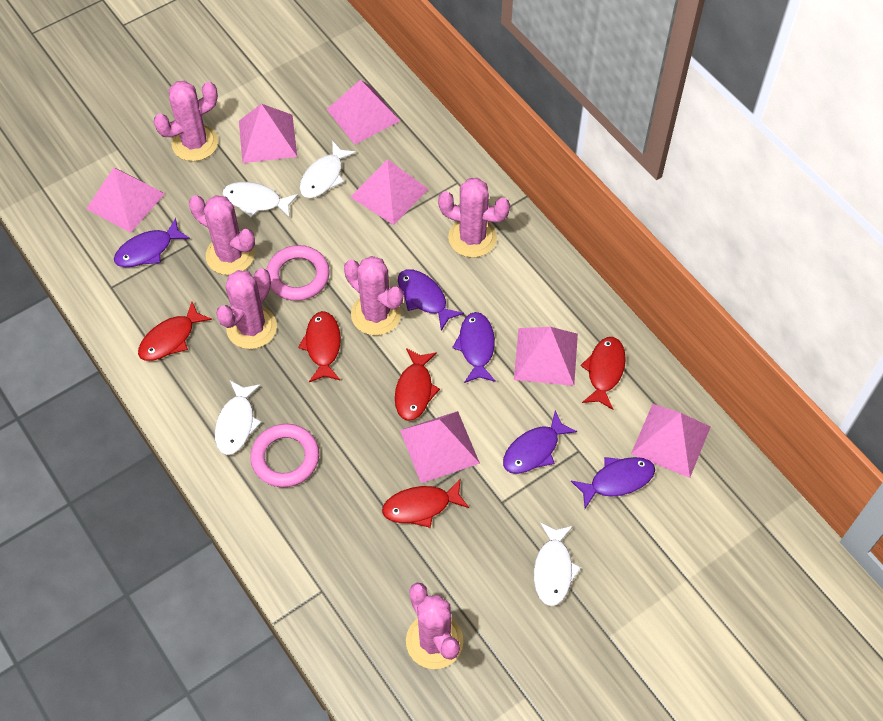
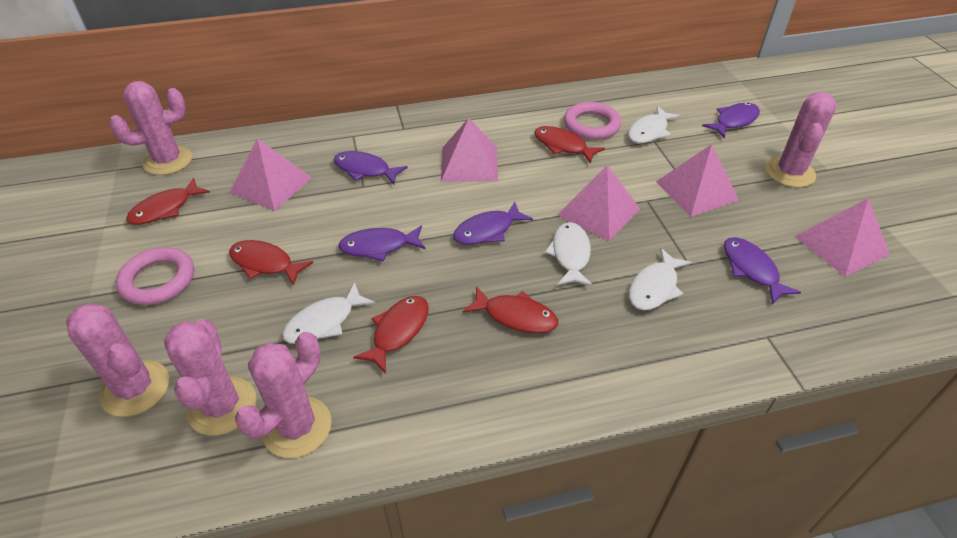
pink cactus: 6 -> 5
pink pyramid: 7 -> 5

